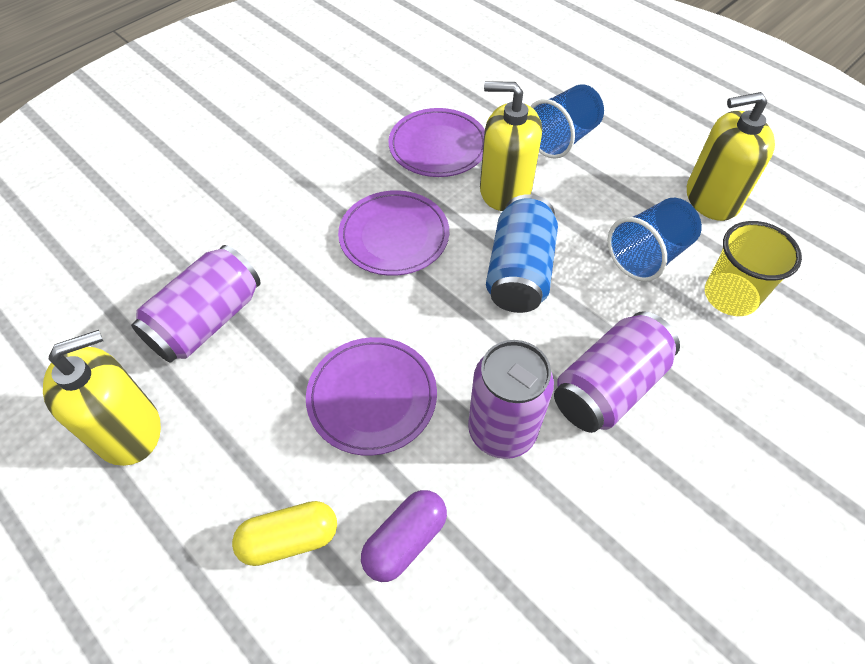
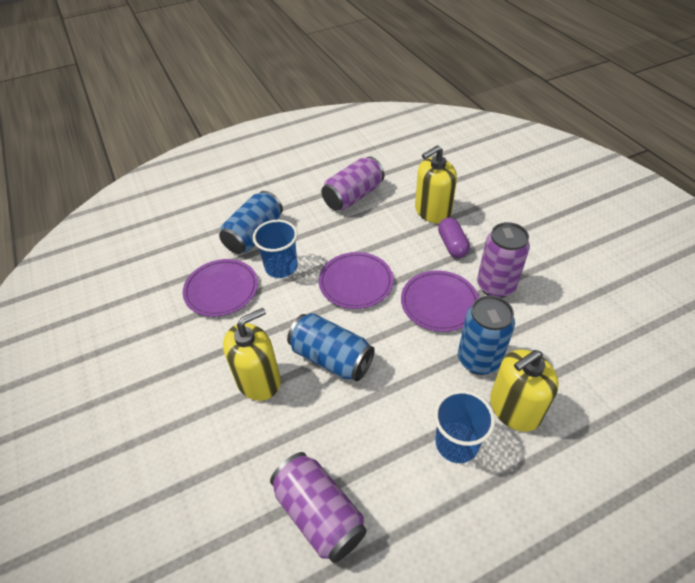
blue can: 1 -> 3
yellow capsule: 1 -> 0
yellow cup: 1 -> 0

